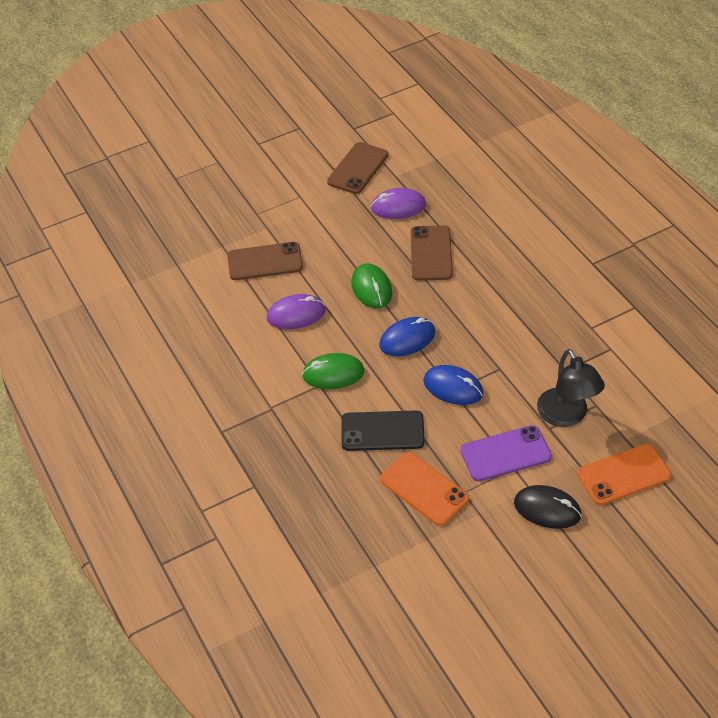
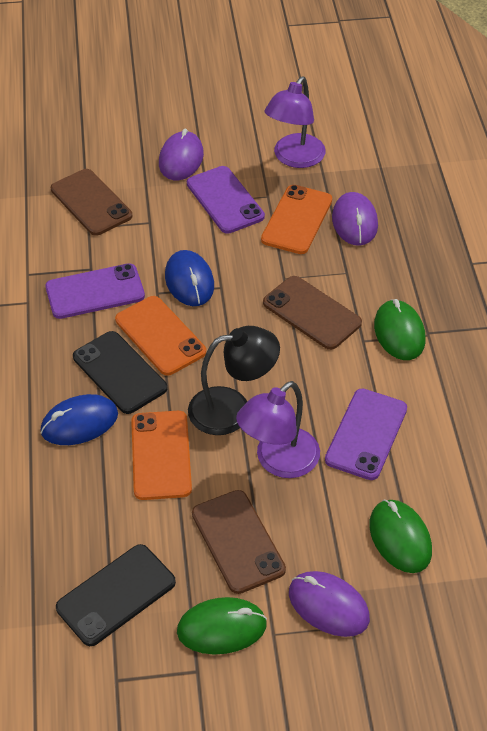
black mouse: 1 -> 0
black phone: 1 -> 2
green mouse: 2 -> 3
orange phone: 2 -> 3
purple lamp: 0 -> 2
purple mouse: 2 -> 3
purple phone: 1 -> 3

